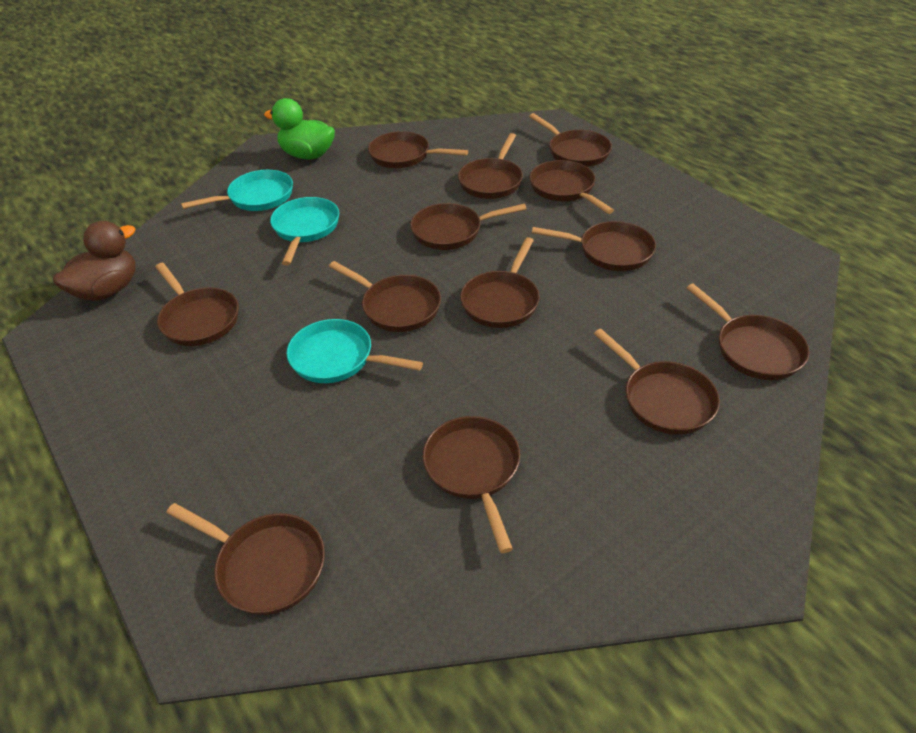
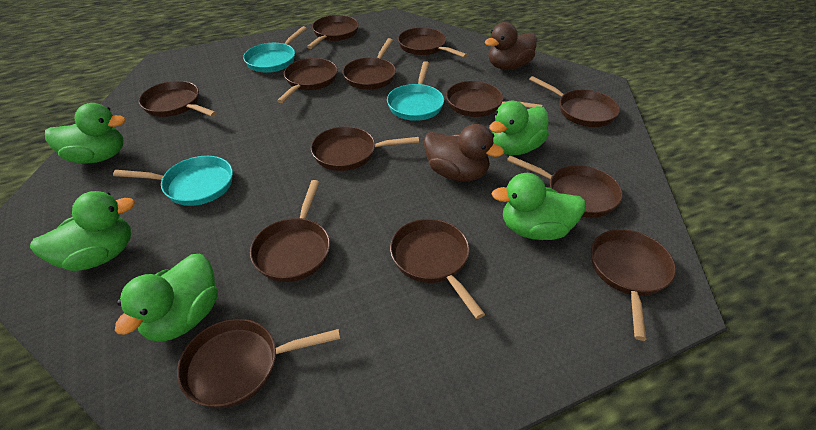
brown duck: 1 -> 2
green duck: 1 -> 5

